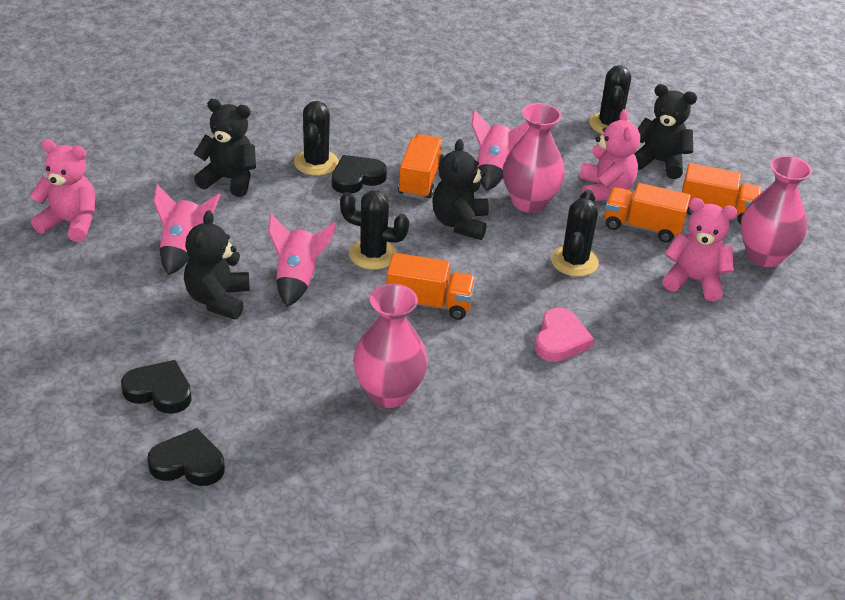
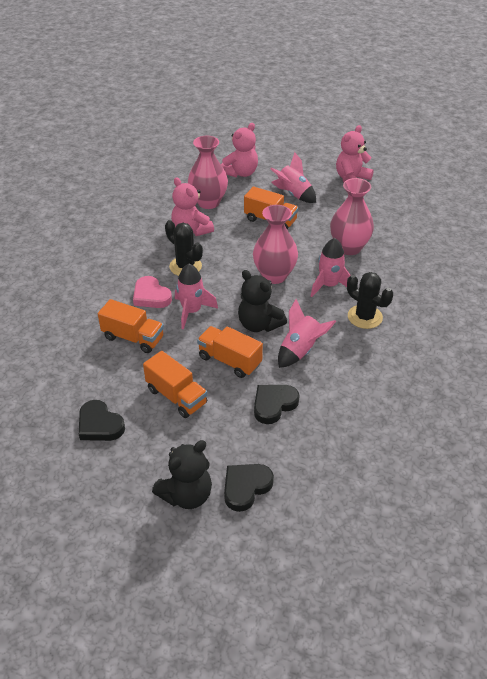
black cactus: 4 -> 2
black teddy bear: 4 -> 2
pink rocket: 3 -> 4

